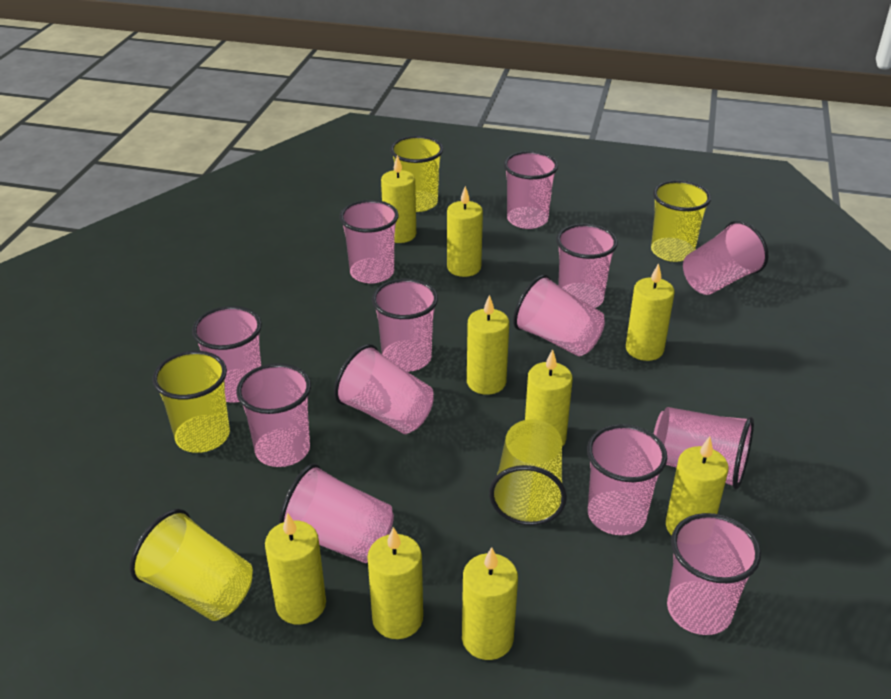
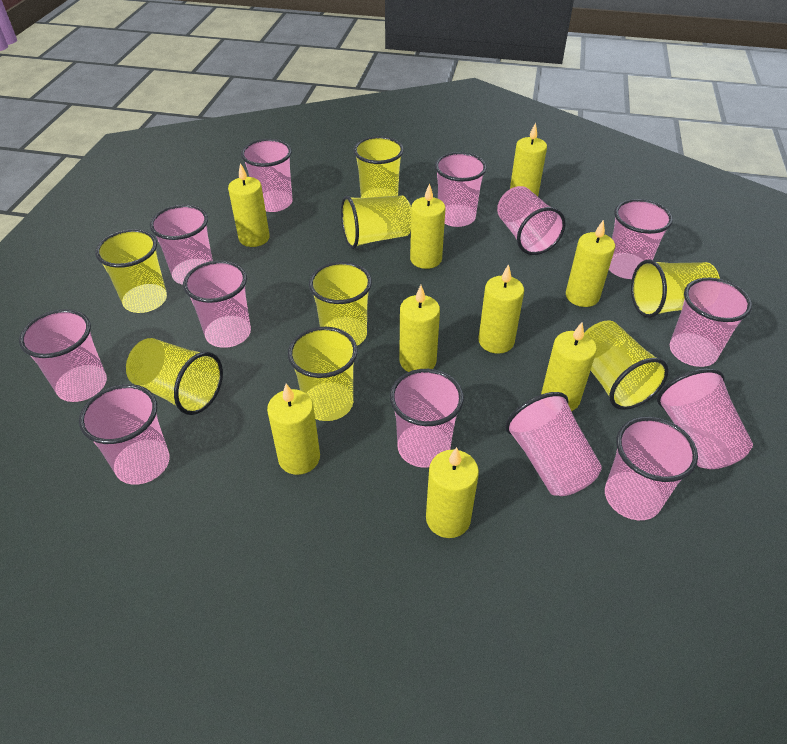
yellow cup: 5 -> 8

